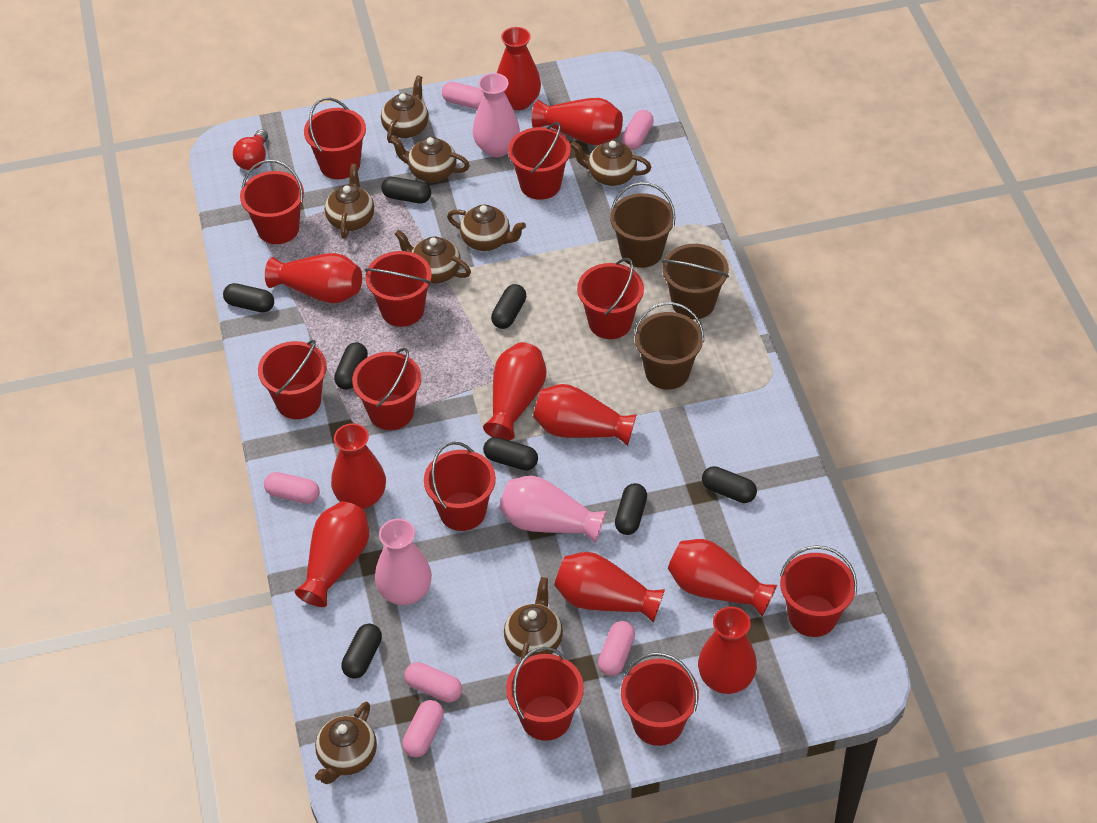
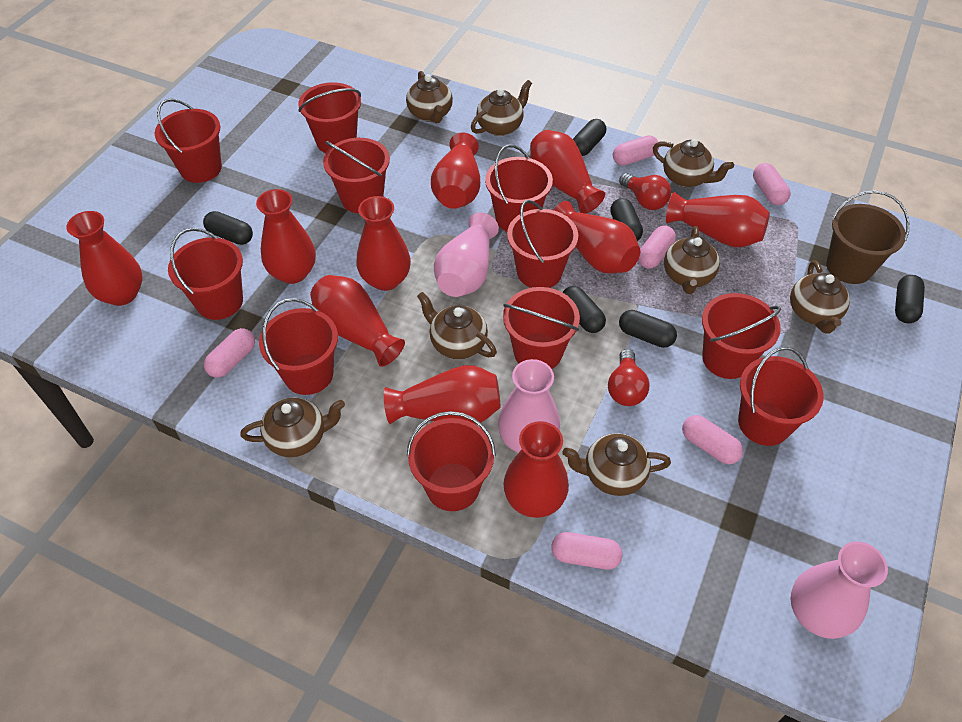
black capsule: 8 -> 6
brown bucket: 3 -> 1
red light bulb: 1 -> 2

